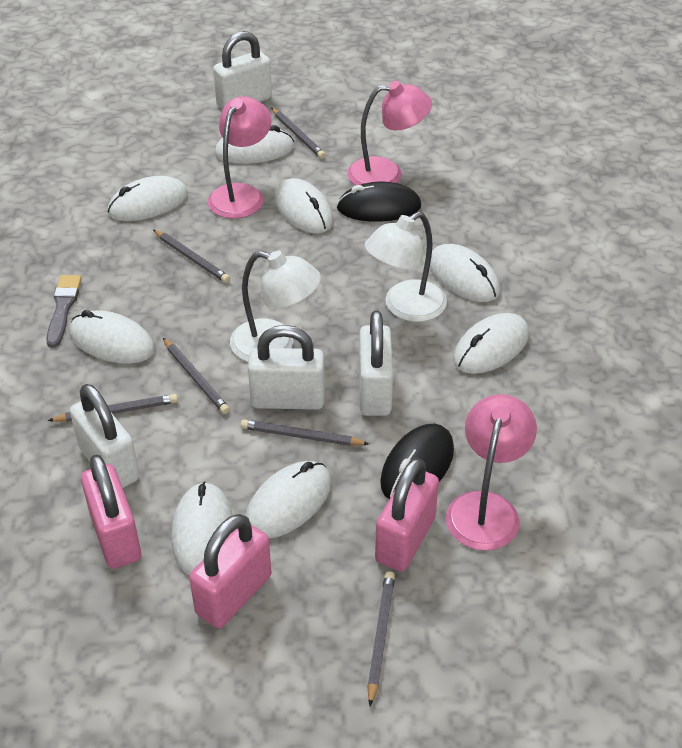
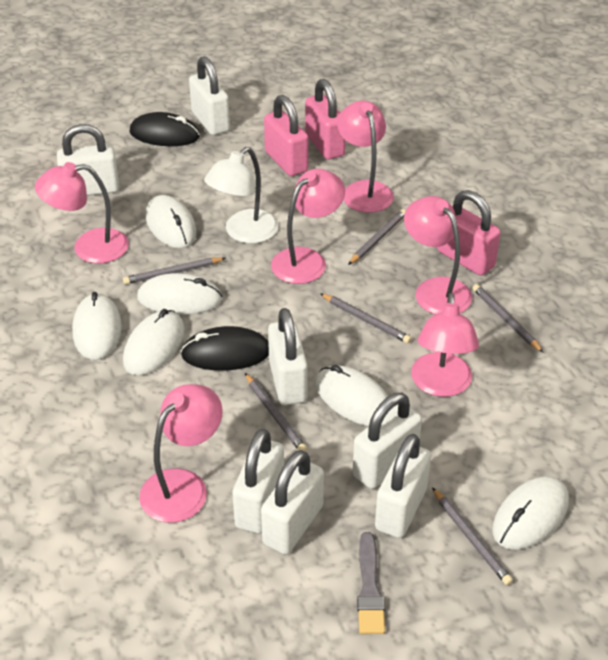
pink lamp: 3 -> 6
white lamp: 2 -> 1
white mouse: 8 -> 6
white padlock: 4 -> 7

